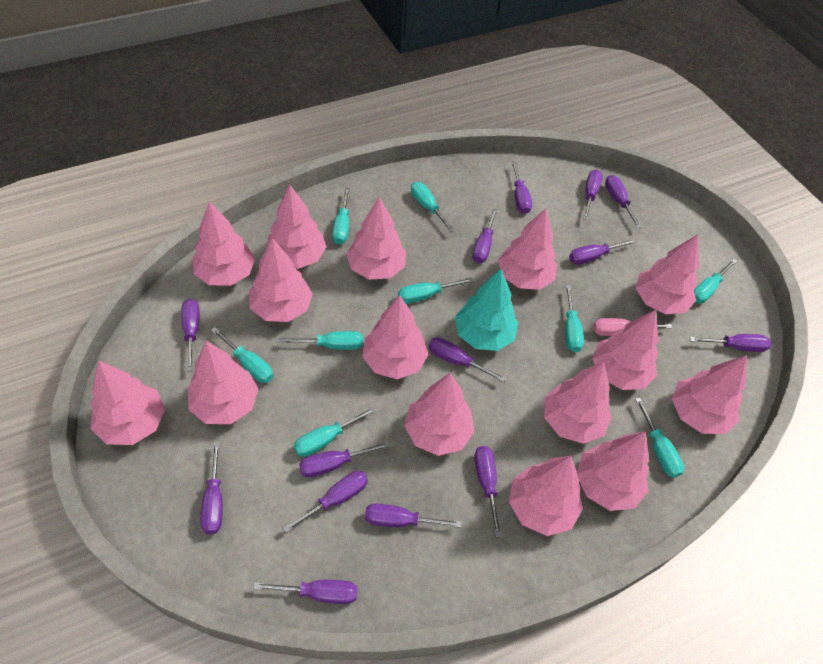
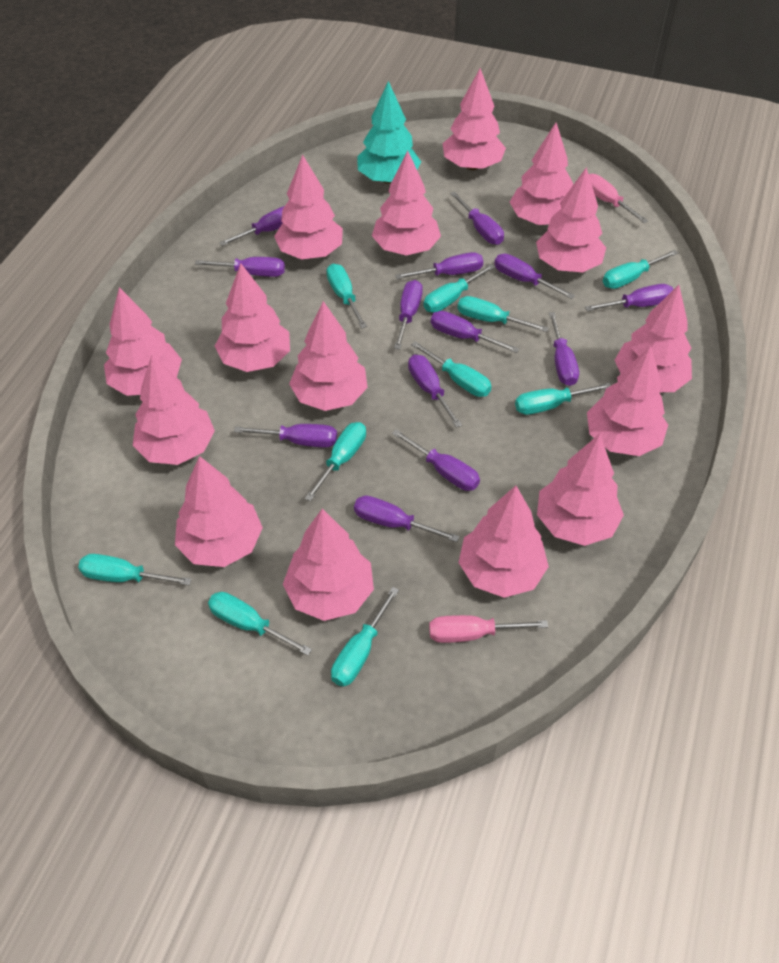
pink screwdriver: 1 -> 2
purple screwdriver: 14 -> 13
turquoise screwdriver: 9 -> 10

